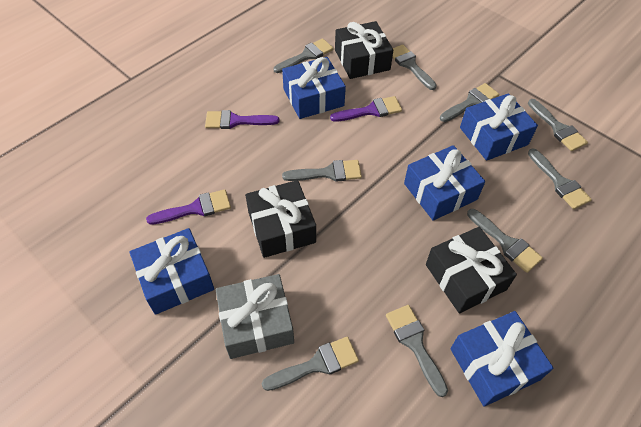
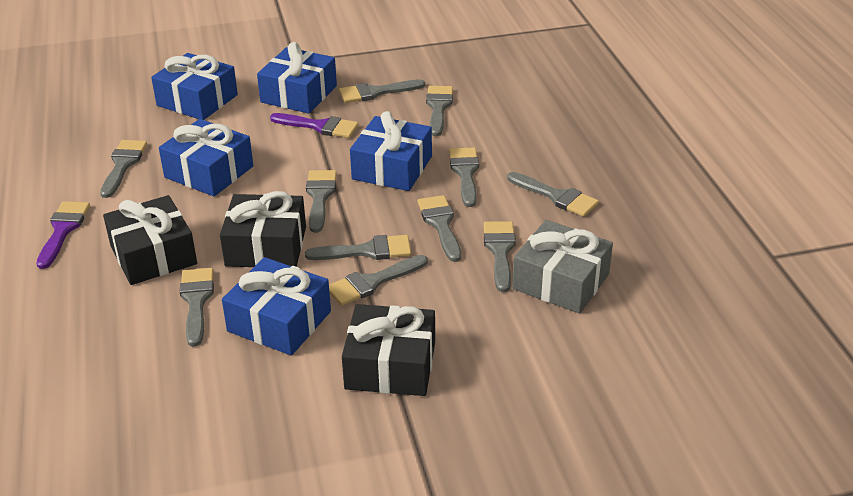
grey brush: 9 -> 11
purple brush: 3 -> 2

